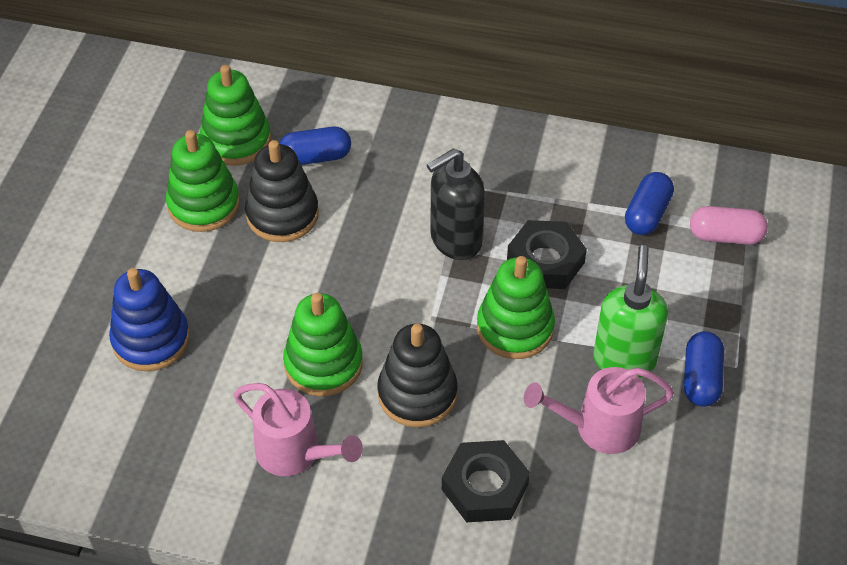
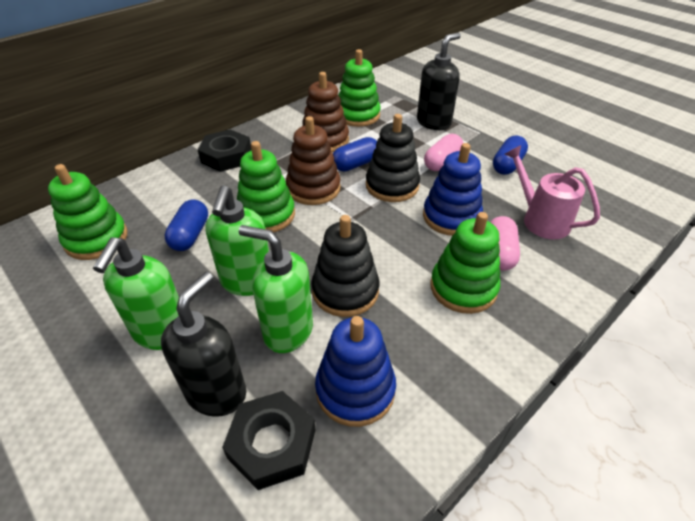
black soap dispenser: 1 -> 2
blue stacking toy: 1 -> 2
brown stacking toy: 0 -> 2
green soap dispenser: 1 -> 3
pink capsule: 1 -> 2
pink watering can: 2 -> 1

